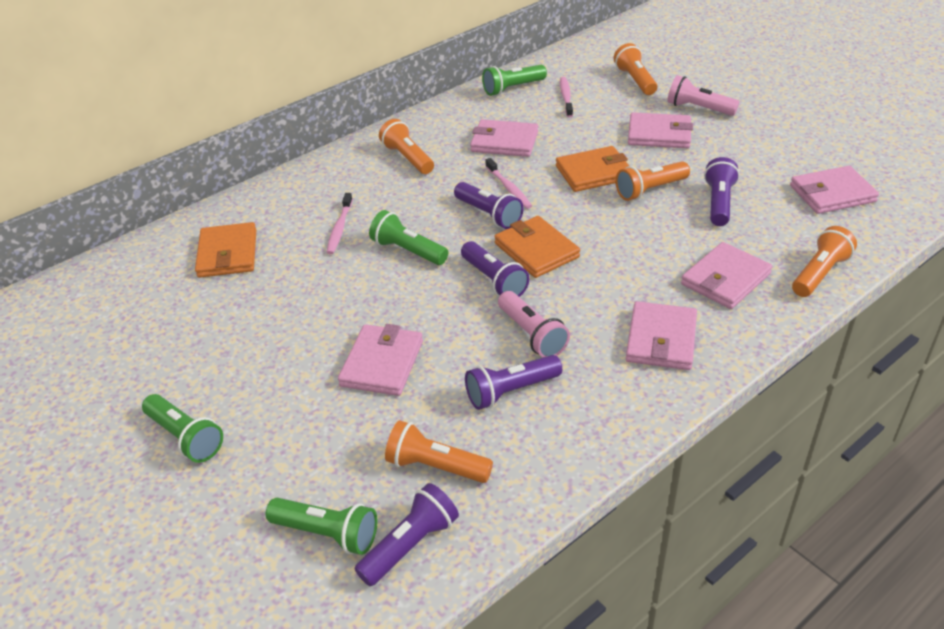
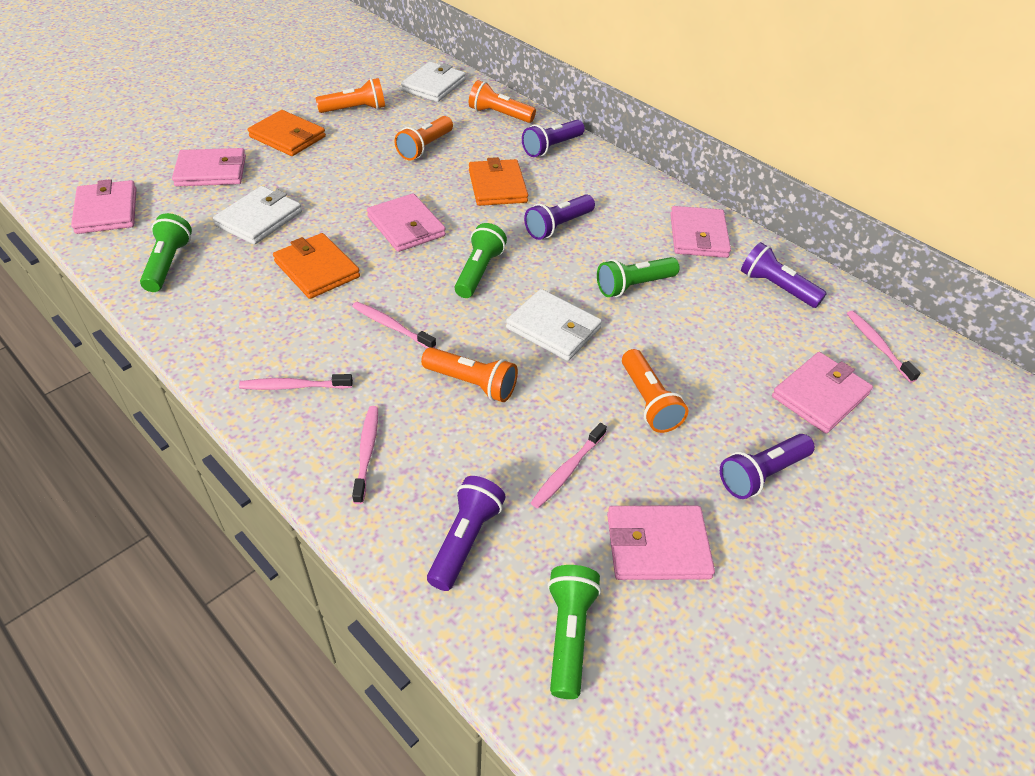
pink flashlight: 2 -> 0
pink toothbrush: 3 -> 5
white wallet: 0 -> 3

